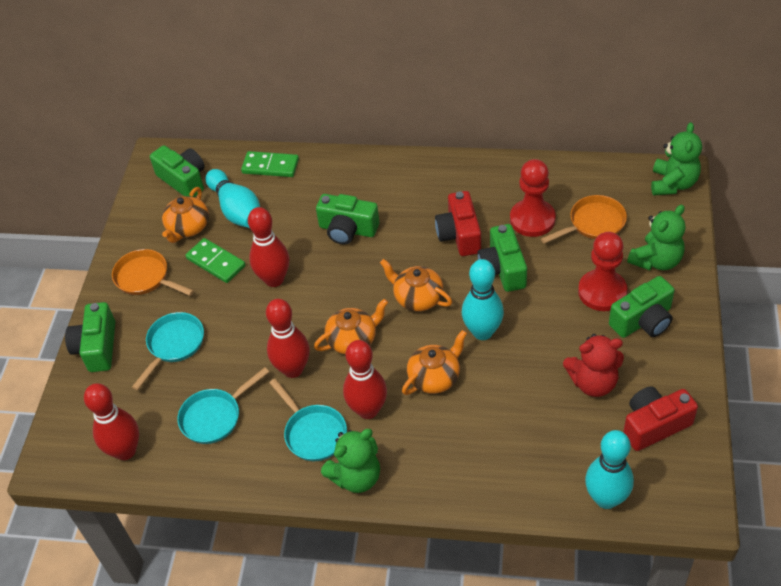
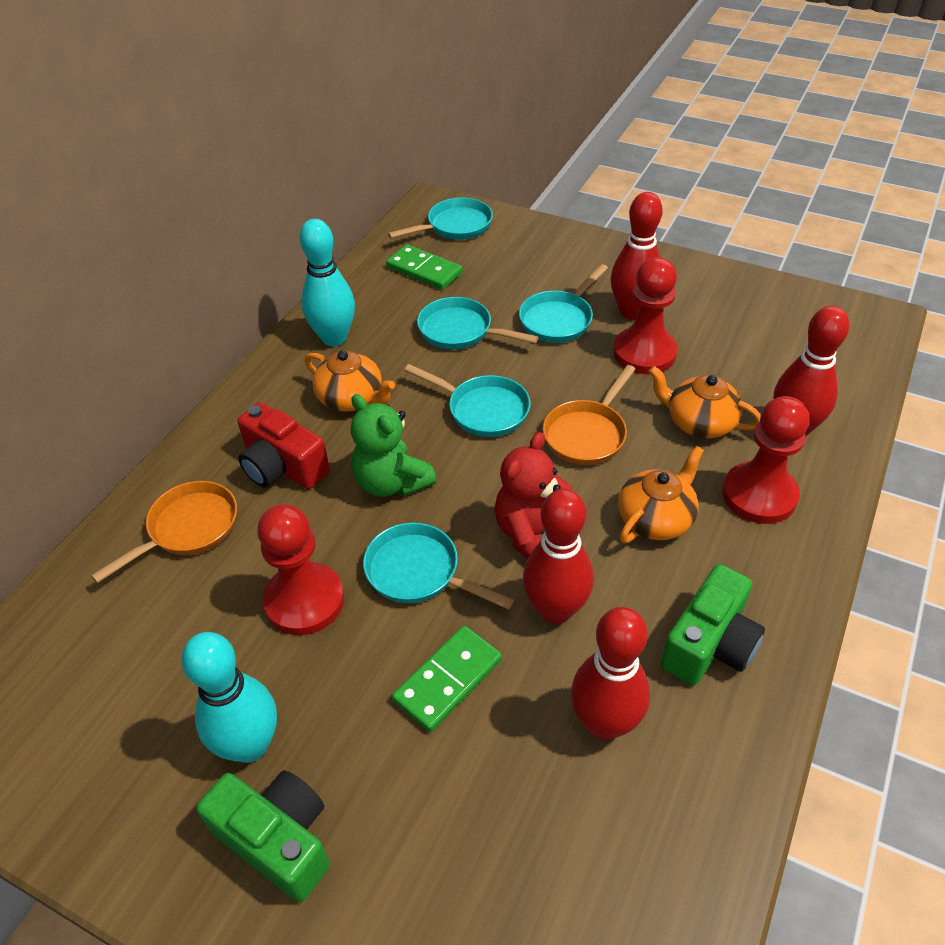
green camera: 5 -> 2
green teddy bear: 3 -> 1
orange teapot: 4 -> 3
red camera: 2 -> 1
red pawn: 2 -> 3
turquoise bowling pin: 3 -> 2
turquoise pan: 3 -> 5

